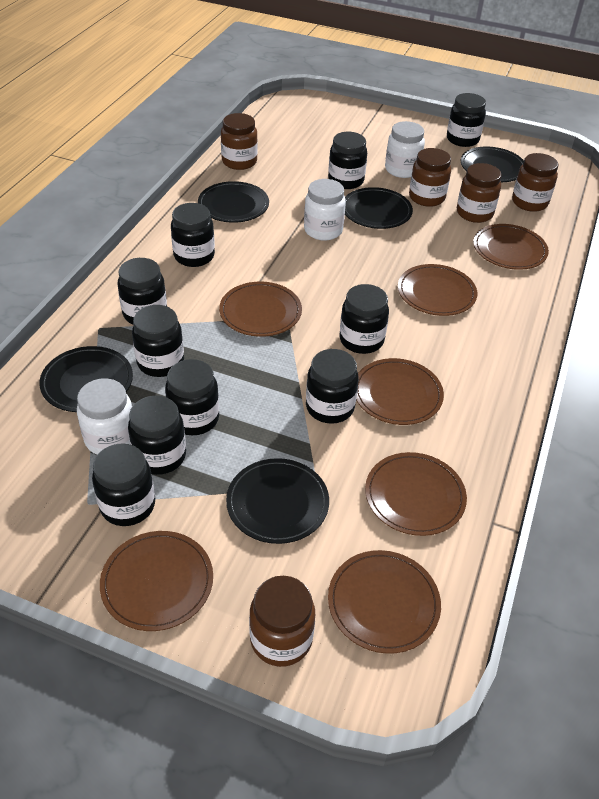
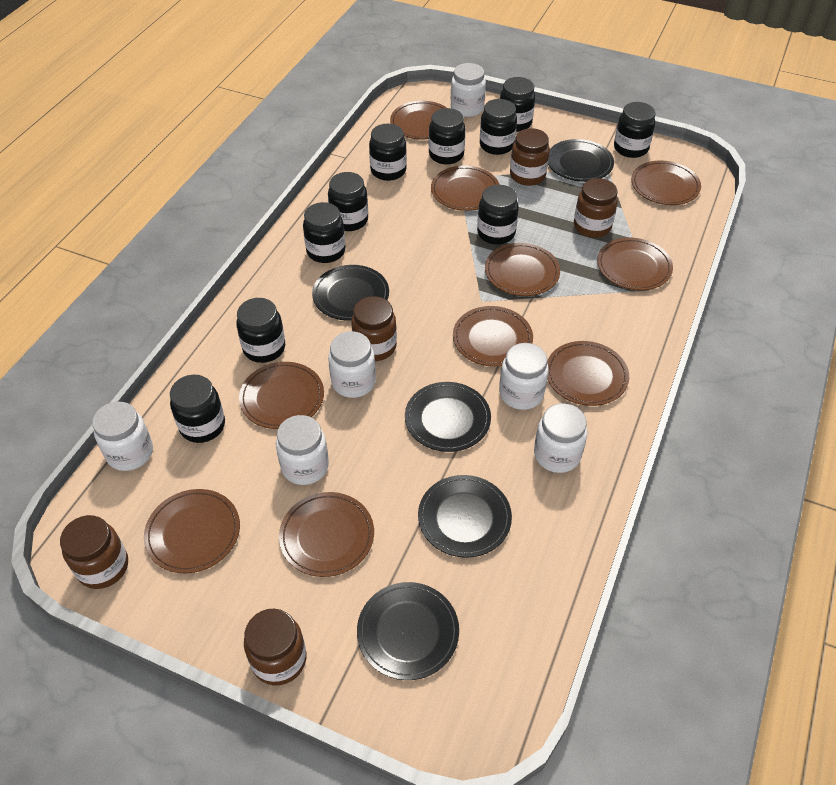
brown plate: 7 -> 10
white jar: 3 -> 6

